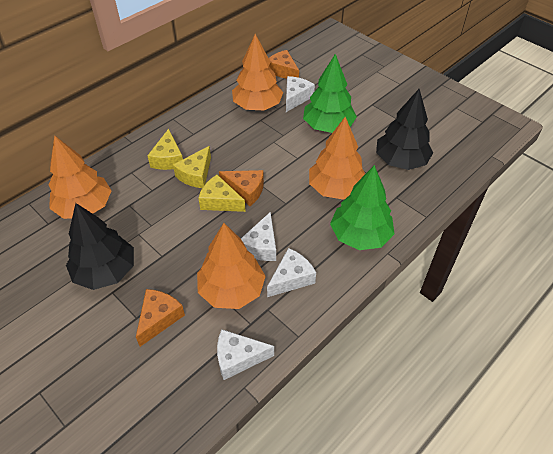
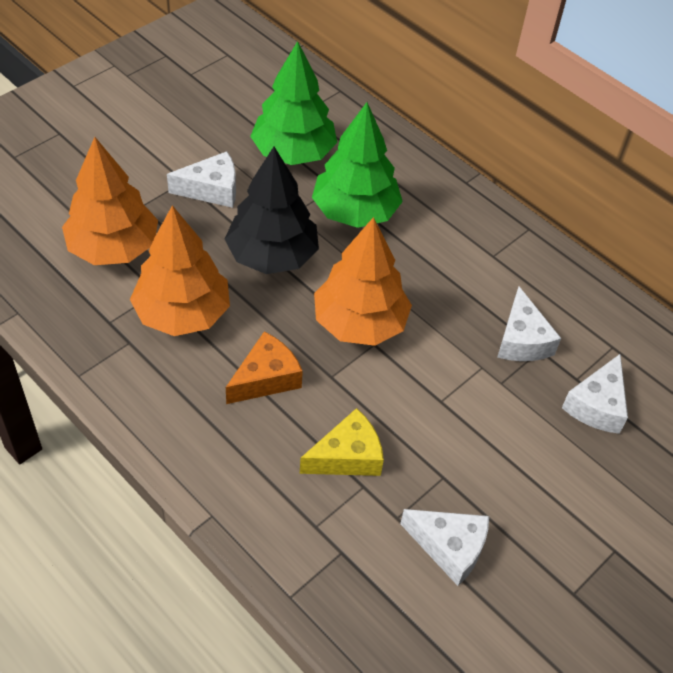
black tree: 2 -> 1
orange cheese: 3 -> 1
orange tree: 4 -> 3
yellow cheese: 3 -> 1

